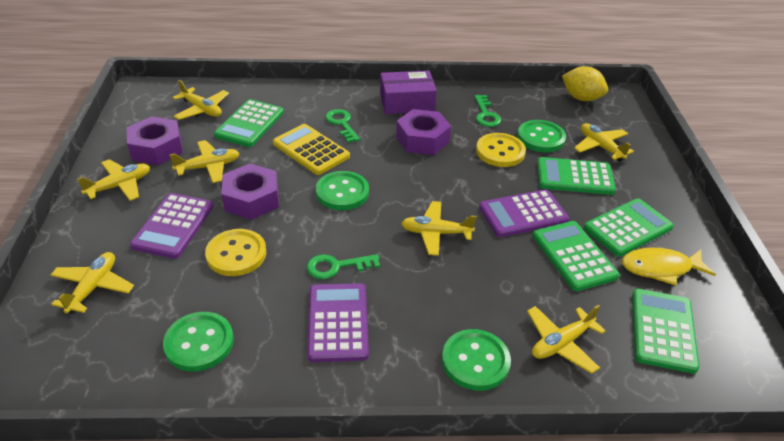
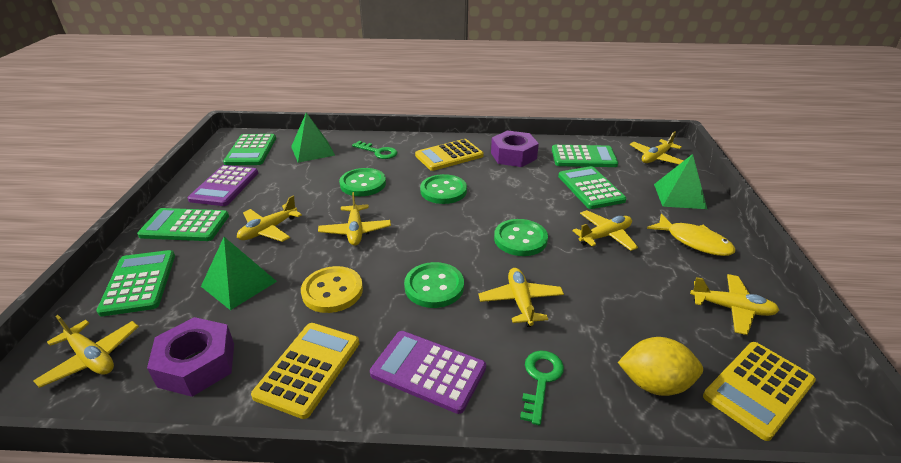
green key: 3 -> 2
green pyramid: 0 -> 3
purple box: 1 -> 0
purple calculator: 3 -> 2
purple nut: 3 -> 2
yellow button: 2 -> 1
yellow calculator: 1 -> 3

